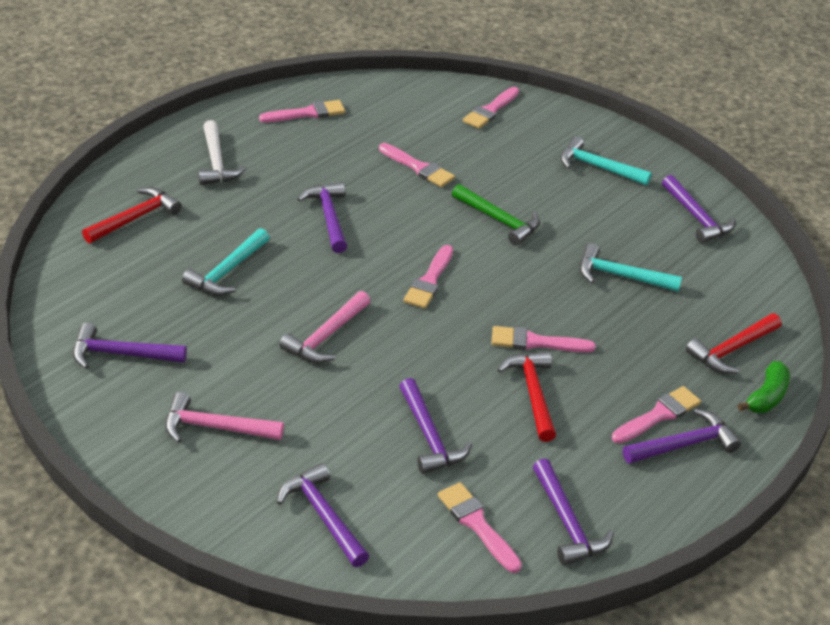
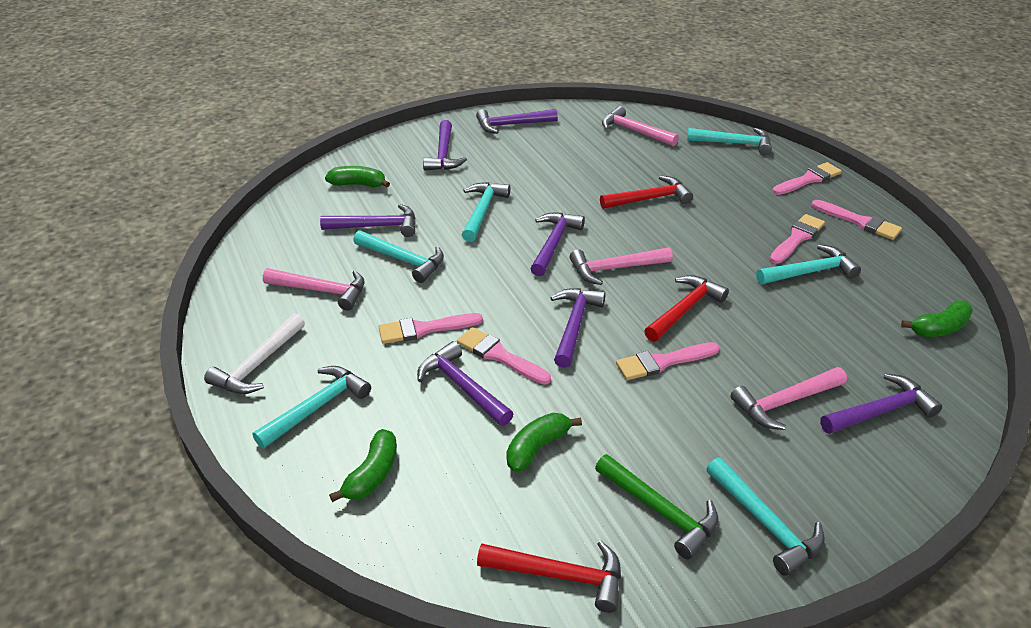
green banana: 1 -> 4
pink brush: 7 -> 6
pink hammer: 2 -> 4
turquoise hammer: 3 -> 6

